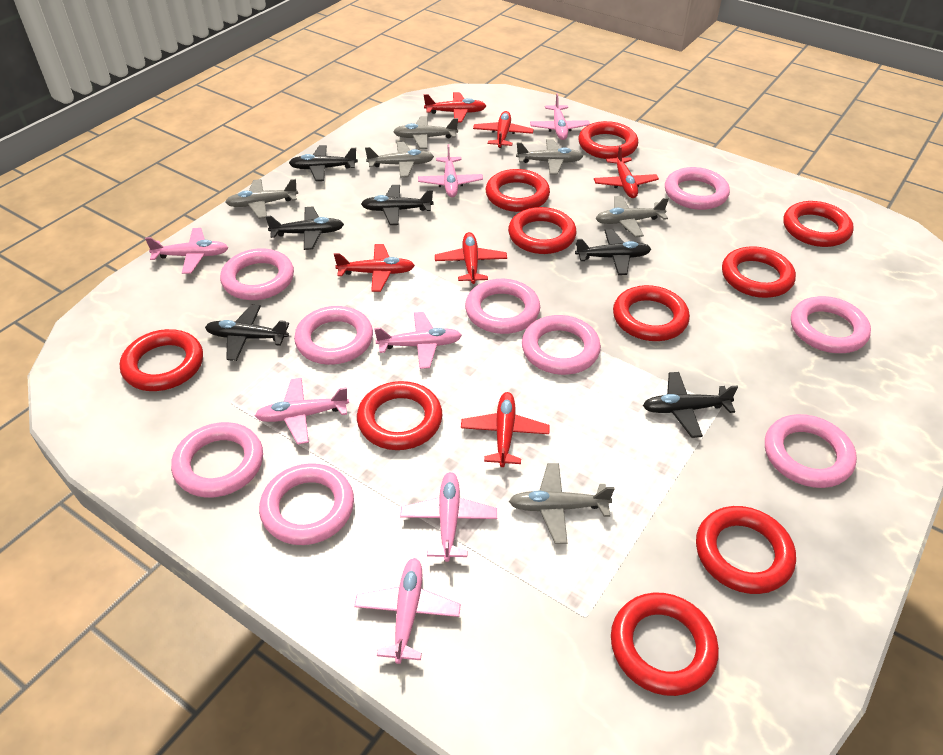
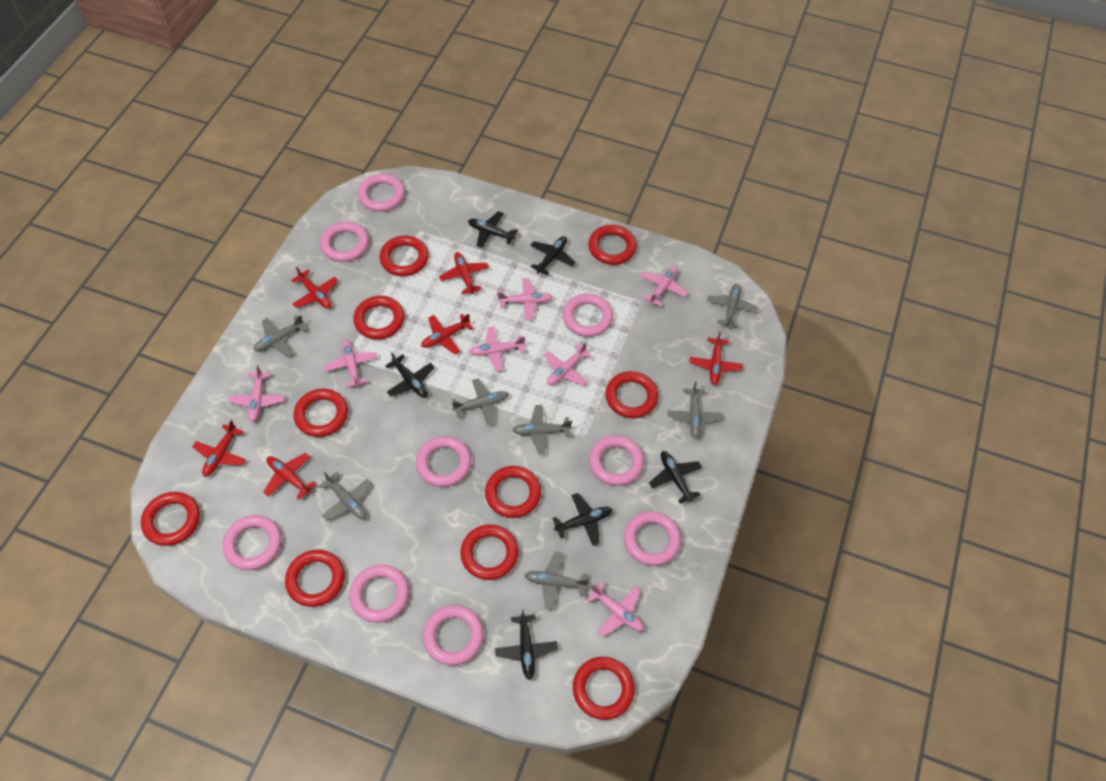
grey plane: 6 -> 7

